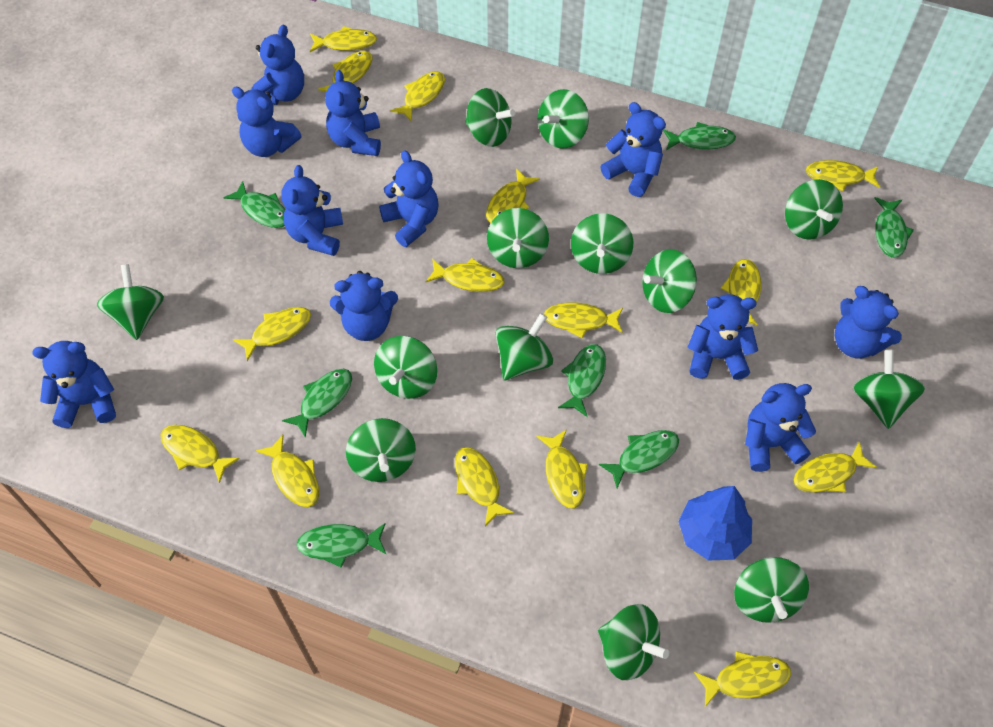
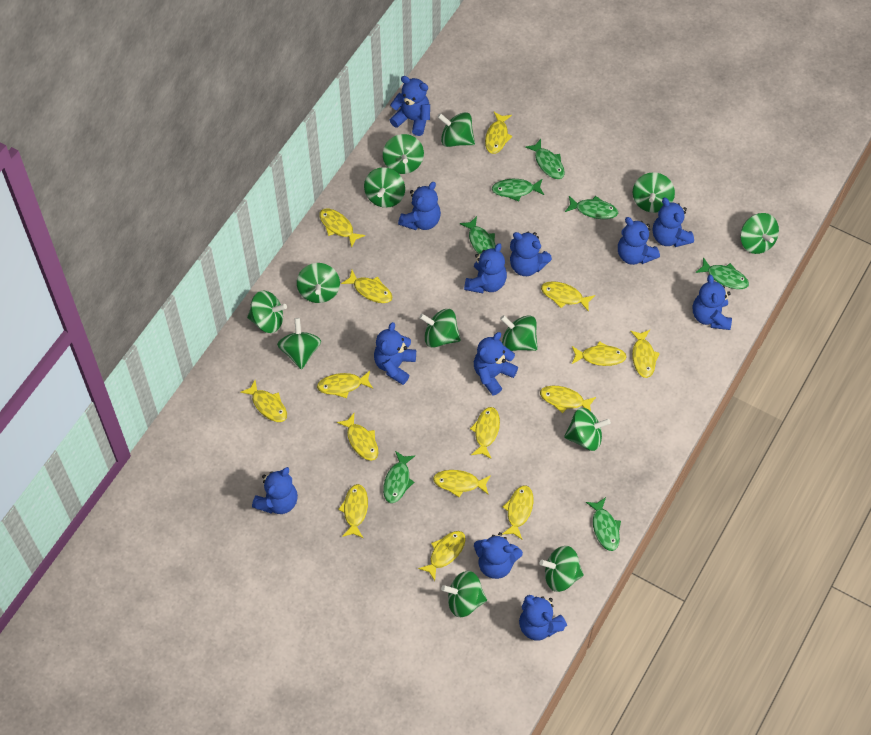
blue teddy bear: 11 -> 12
blue tree: 1 -> 0

